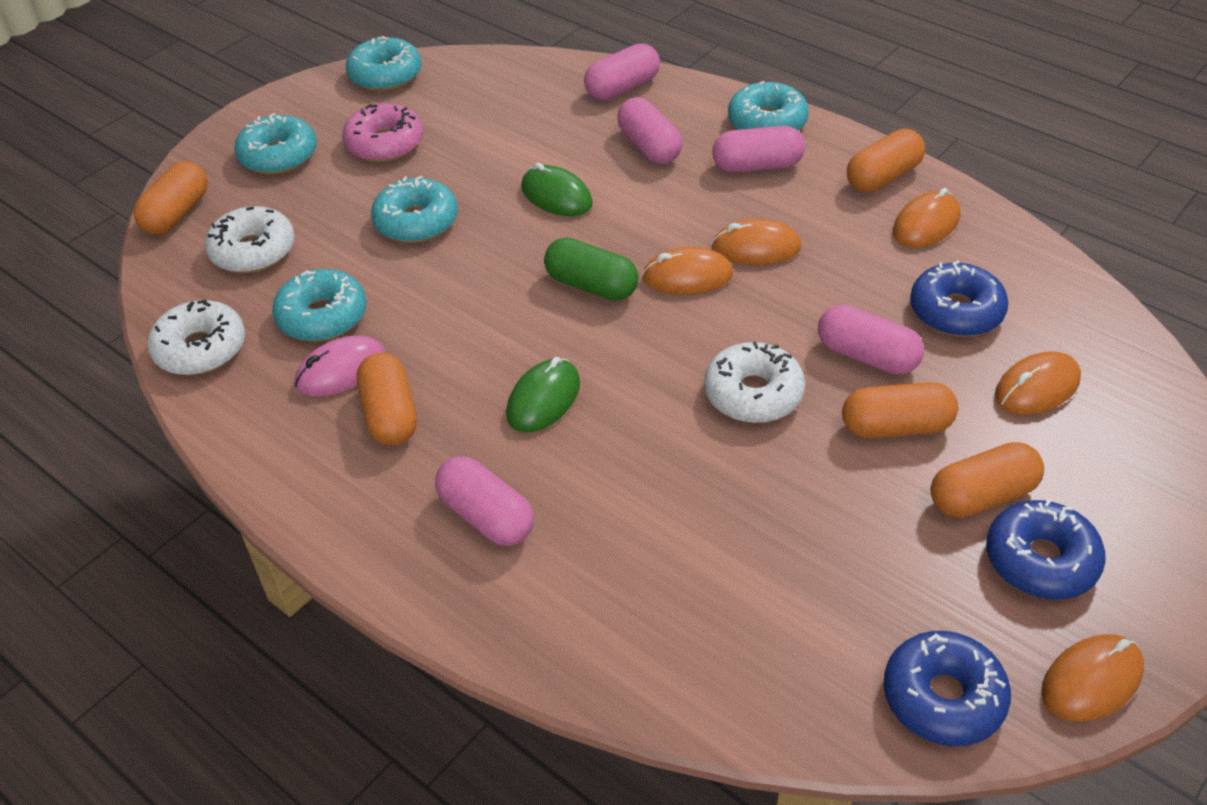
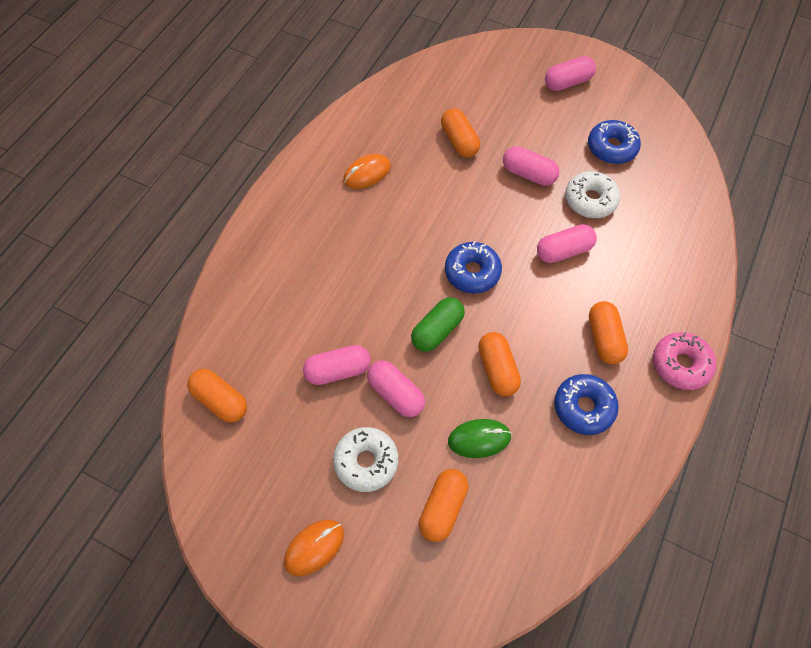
green mouse: 2 -> 1
orange mouse: 5 -> 2
pink mouse: 1 -> 0
turquoise donut: 5 -> 0
white donut: 3 -> 2

